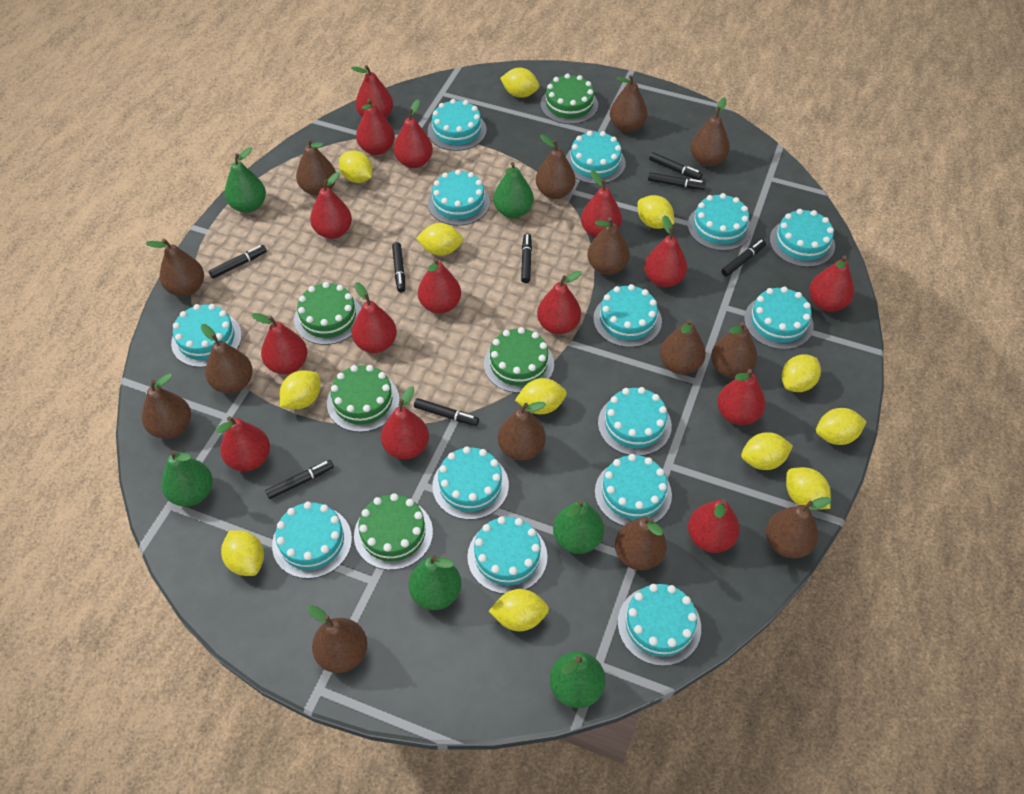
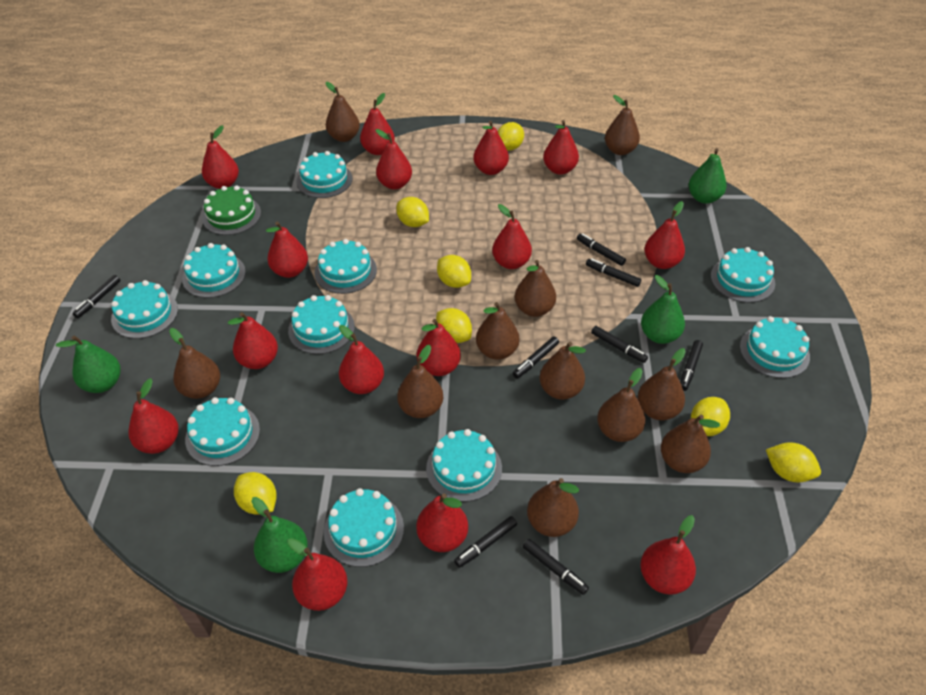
brown pear: 14 -> 11
green cake: 5 -> 1
green pear: 6 -> 4
turquoise cake: 14 -> 10
yellow lemon: 12 -> 7

